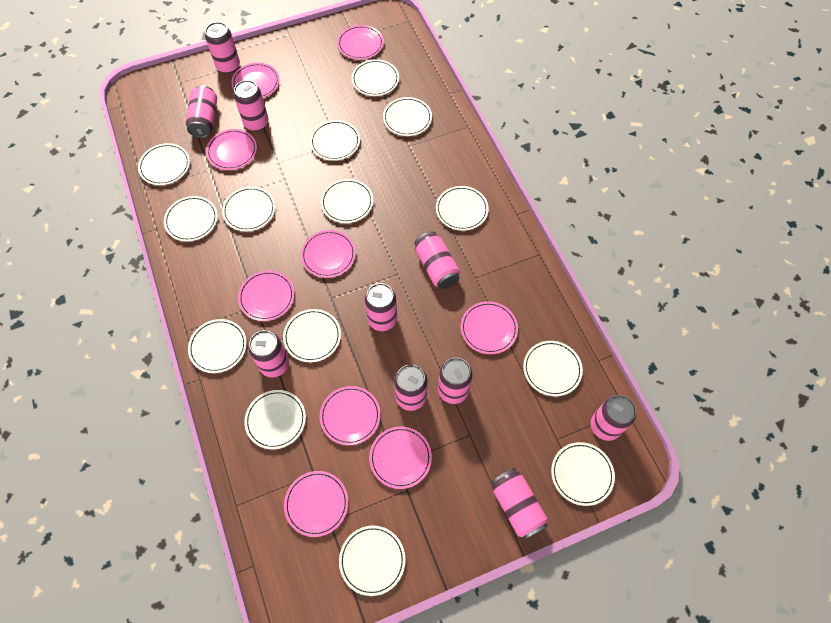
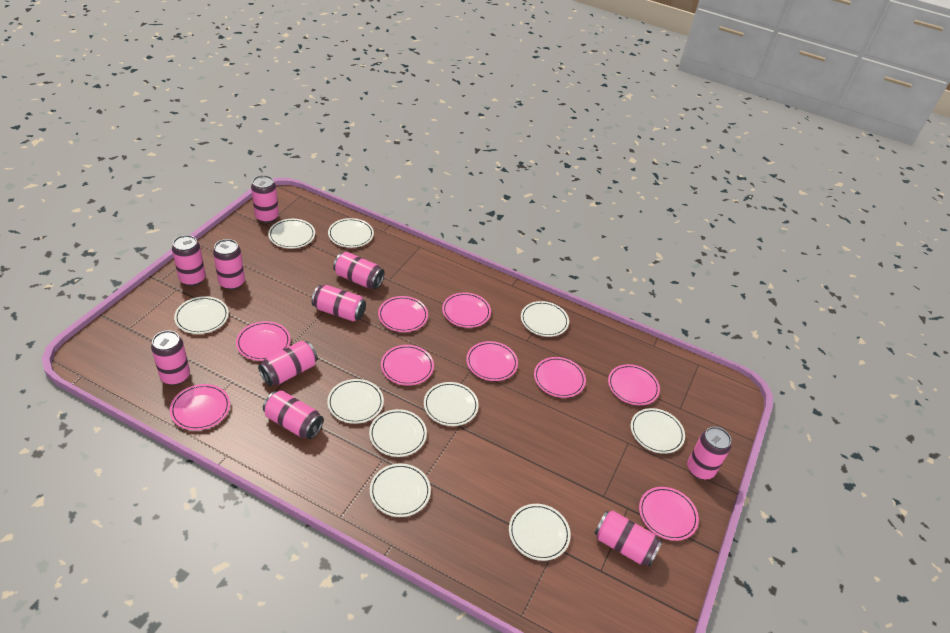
white plate: 14 -> 10

